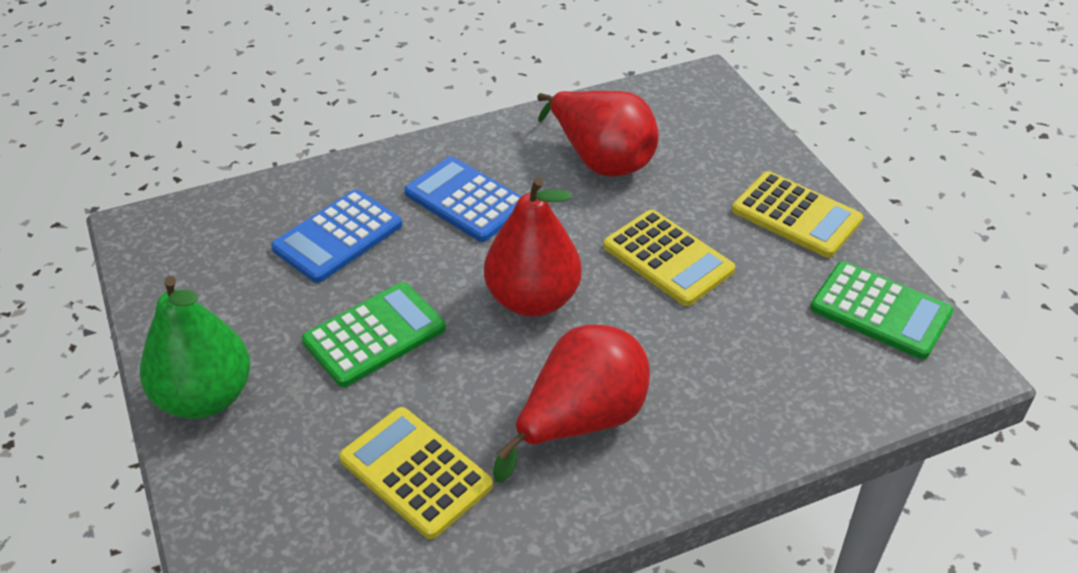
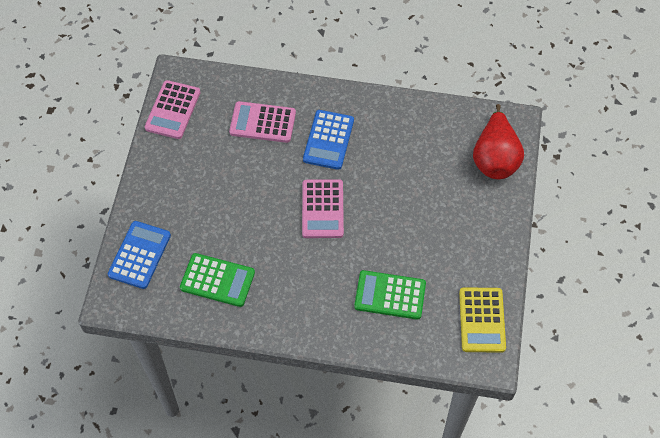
green pear: 1 -> 0
pink calculator: 0 -> 3
red pear: 3 -> 1
yellow calculator: 3 -> 1

